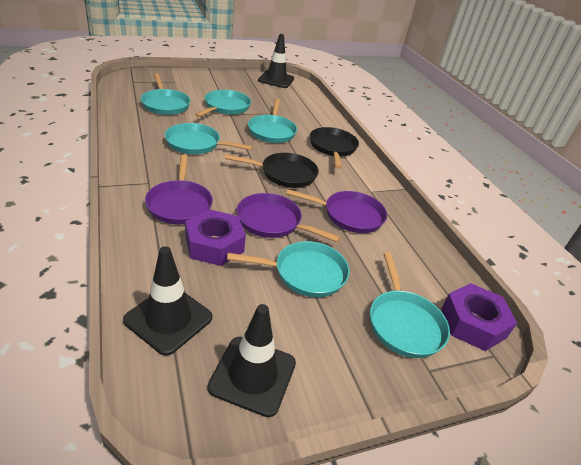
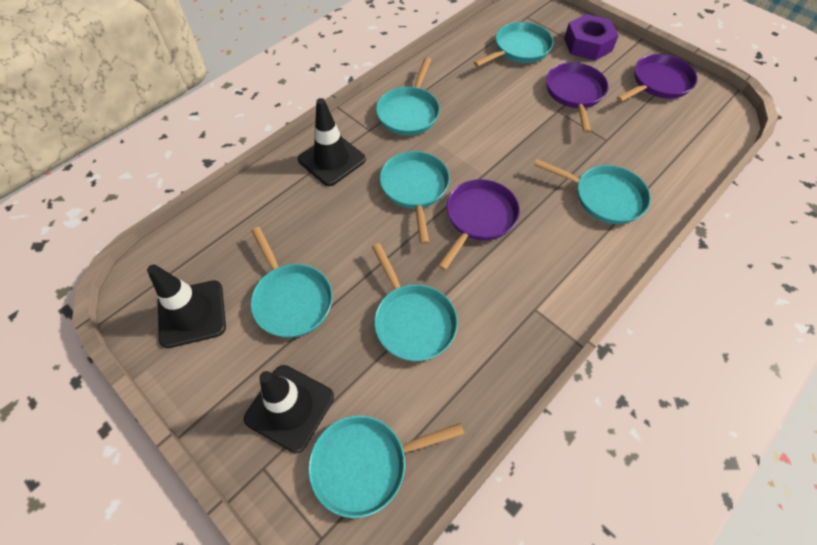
black pan: 2 -> 0
purple nut: 2 -> 1
turquoise pan: 6 -> 7

